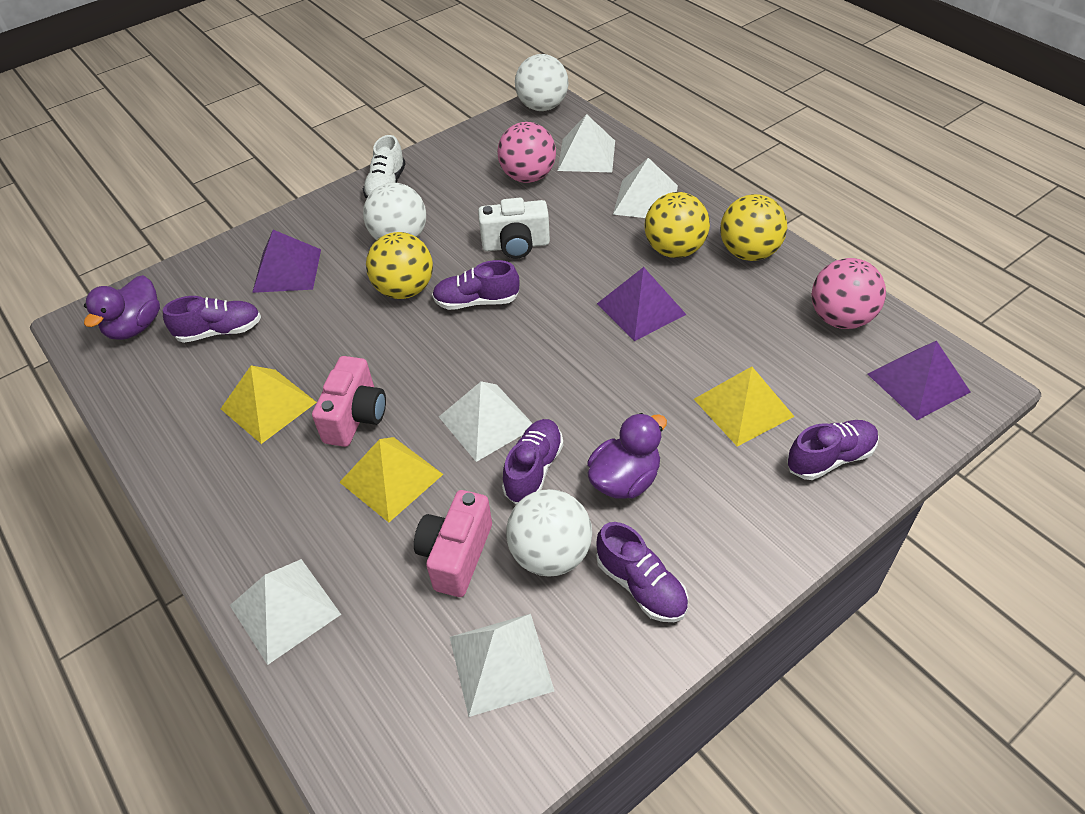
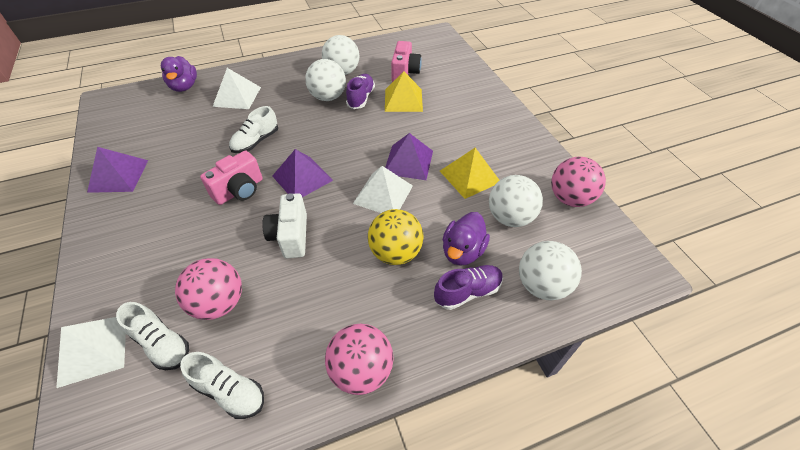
pink ball: 2 -> 3
purple shoe: 5 -> 2
white ball: 3 -> 4
white pyramid: 5 -> 3
white shoe: 1 -> 3
yellow ball: 3 -> 1
yellow pyramid: 3 -> 2

